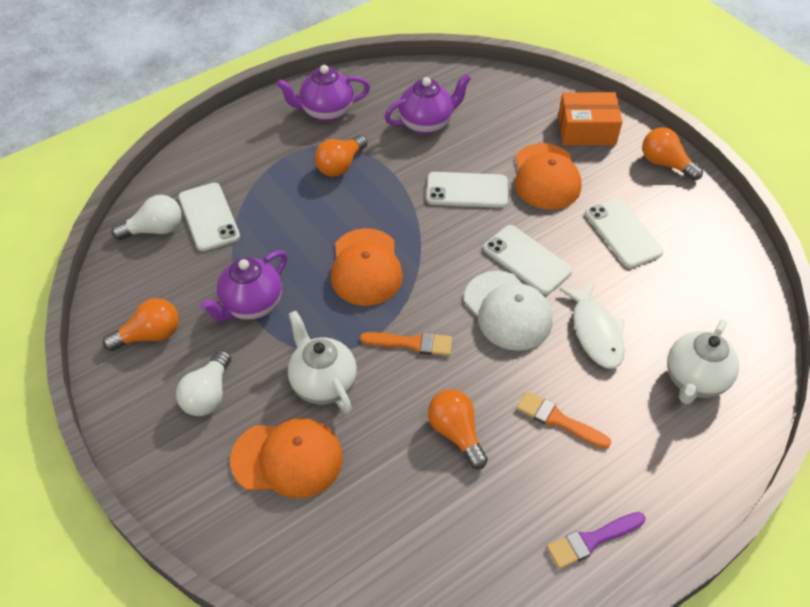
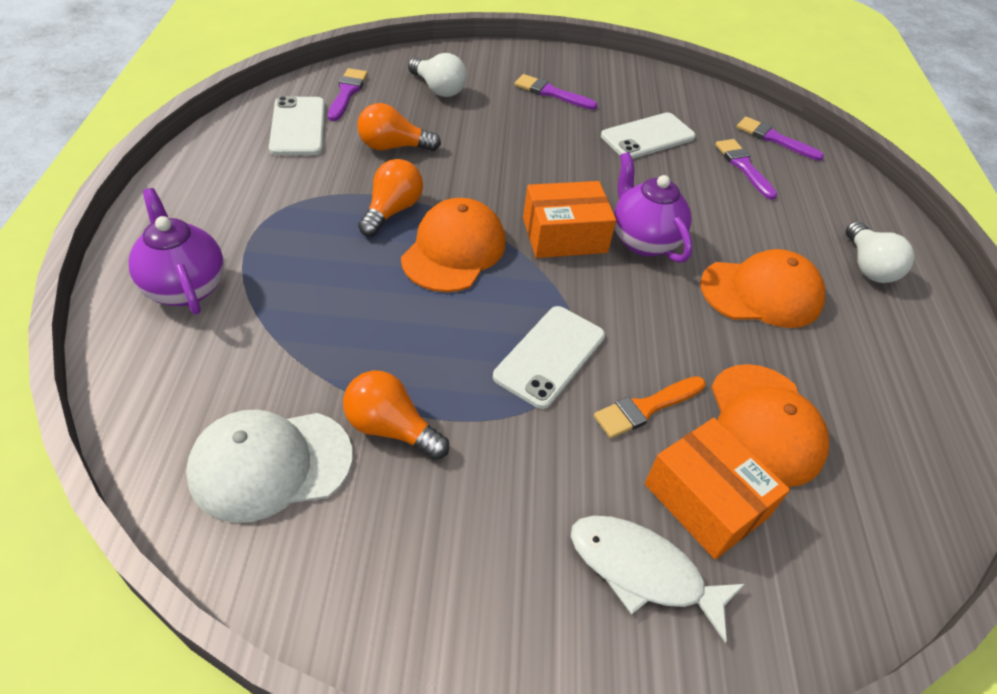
orange box: 1 -> 2
orange brush: 2 -> 1
orange light bulb: 4 -> 3
purple brush: 1 -> 4
purple teapot: 3 -> 2
white phone: 4 -> 3
white teapot: 2 -> 0

